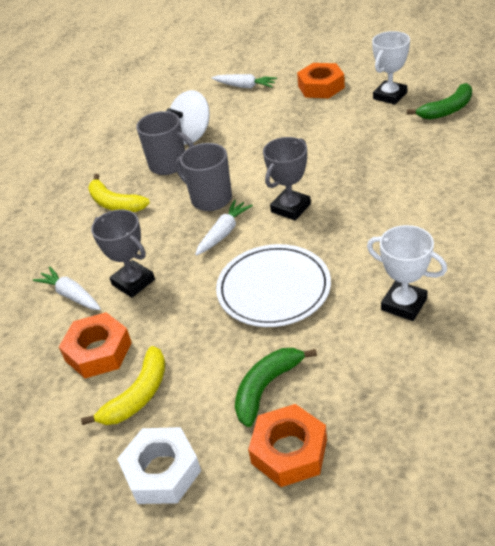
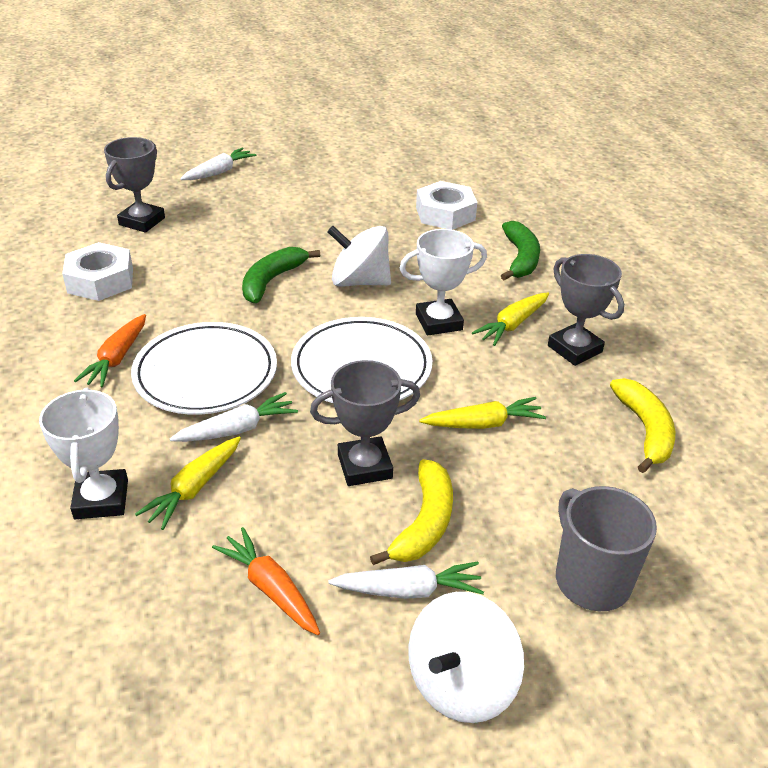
grey mug: 2 -> 1
grey trophy: 2 -> 3
orange carrot: 0 -> 2
orange nut: 3 -> 0
white nut: 1 -> 2
white plate: 1 -> 2
white spinning top: 1 -> 2
yellow carrot: 0 -> 3

